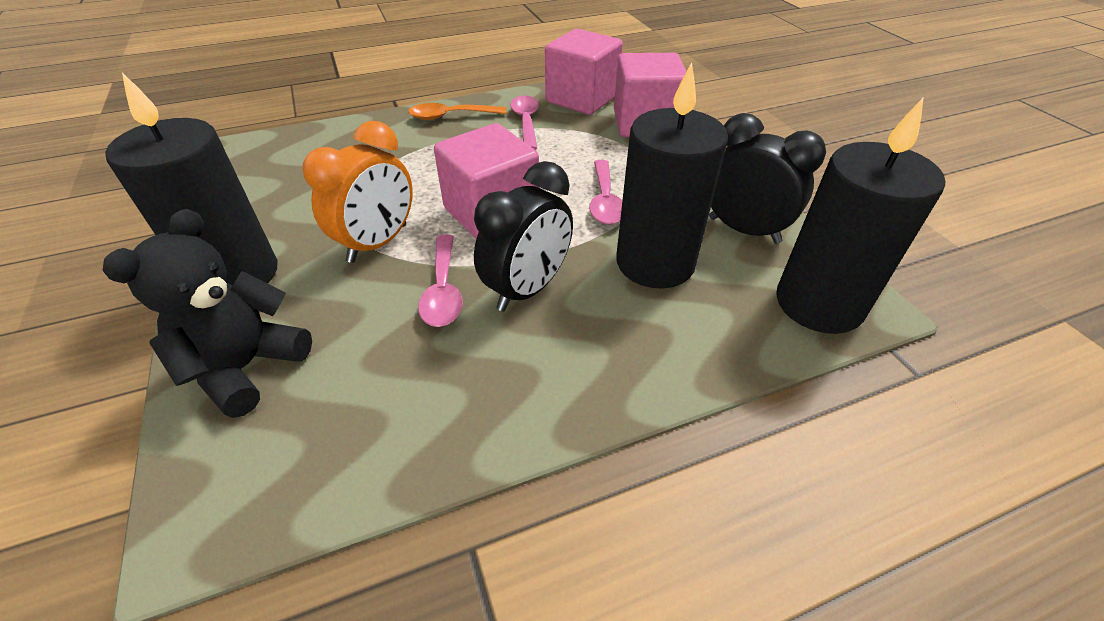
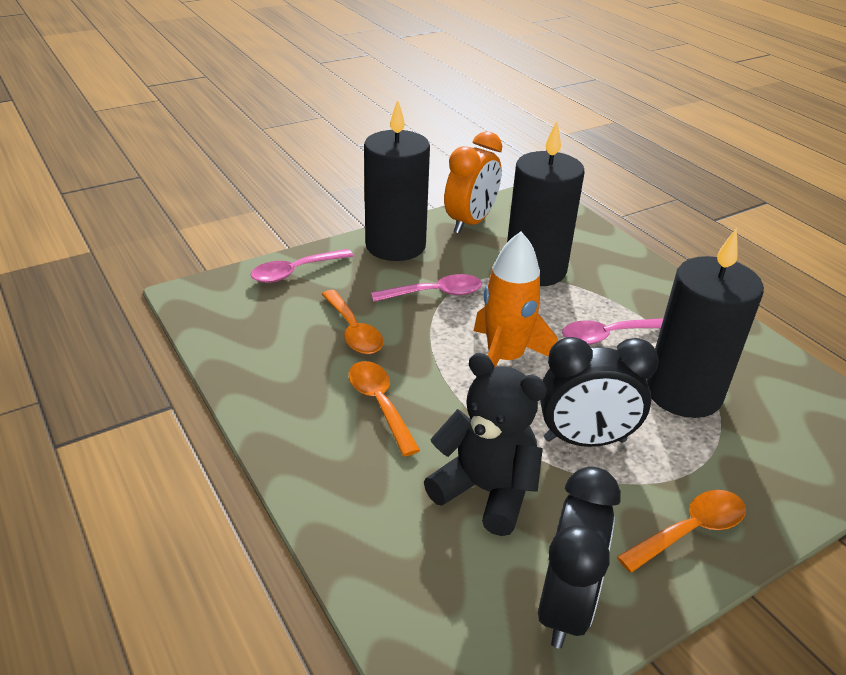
orange rocket: 0 -> 1
orange spoon: 1 -> 3
pink cube: 3 -> 0

